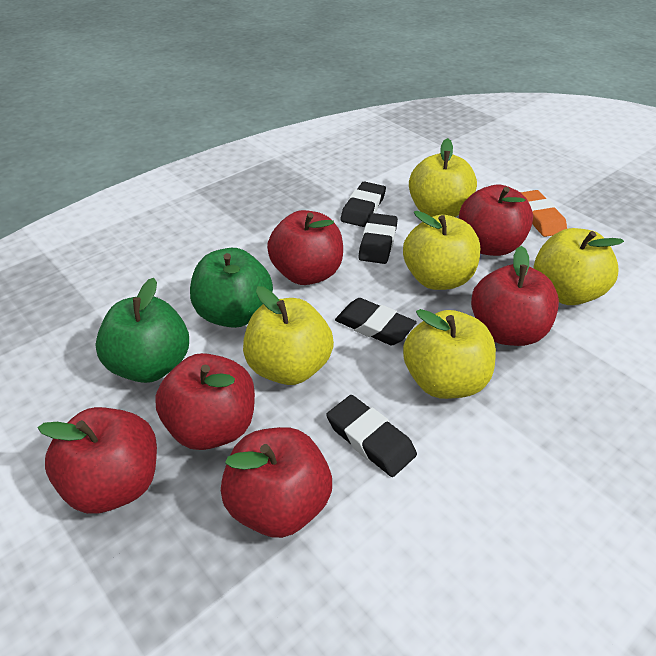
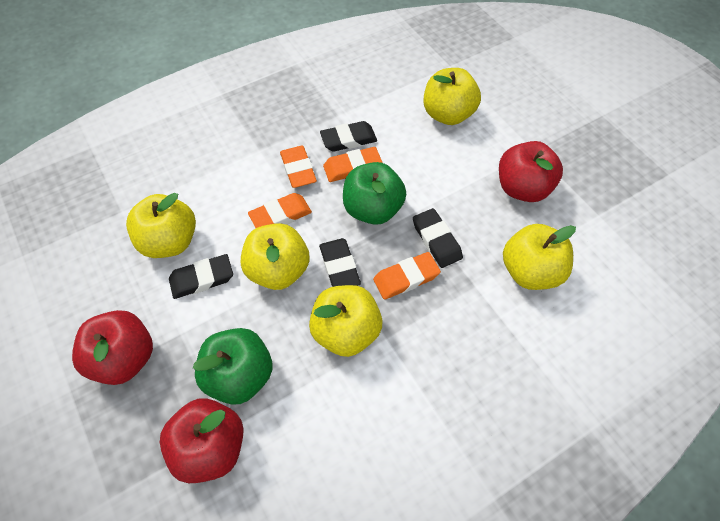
orange eraser: 1 -> 4
red apple: 6 -> 3

